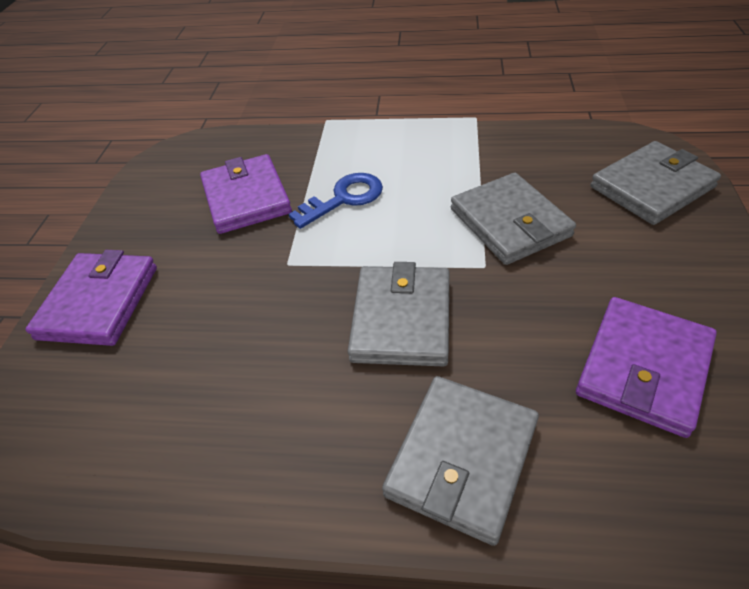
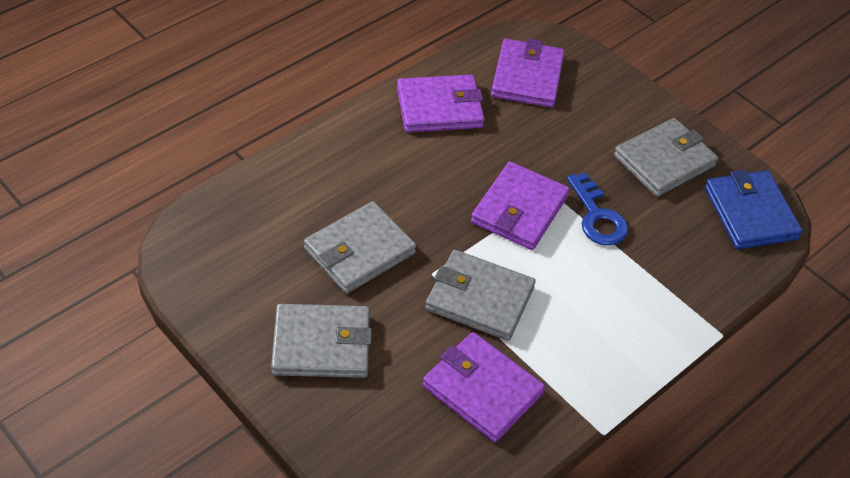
blue wallet: 0 -> 1
purple wallet: 3 -> 4

